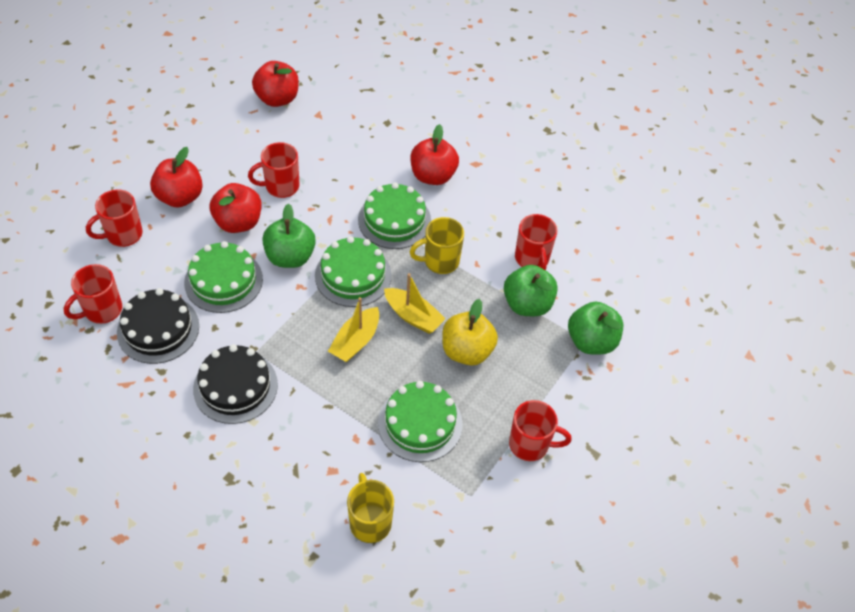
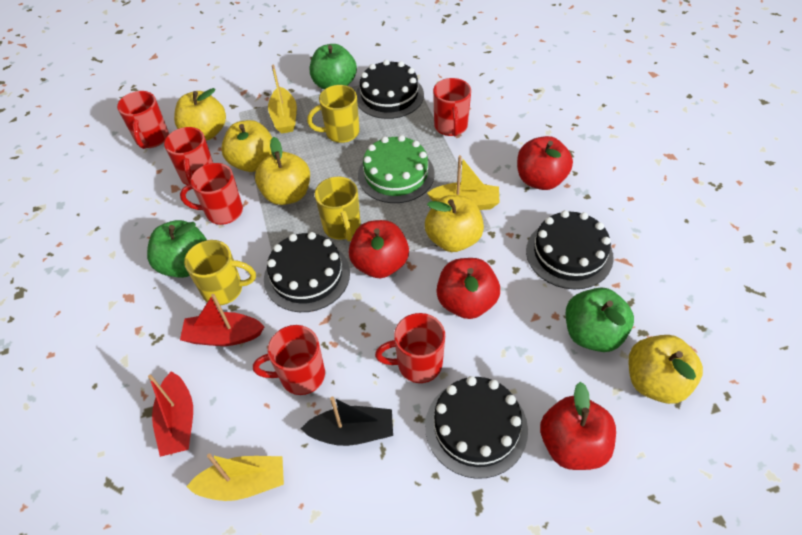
black boat: 0 -> 1
black cake: 2 -> 4
green cake: 4 -> 1
red boat: 0 -> 2
red mug: 5 -> 6
yellow apple: 1 -> 5
yellow boat: 2 -> 3
yellow mug: 2 -> 3

